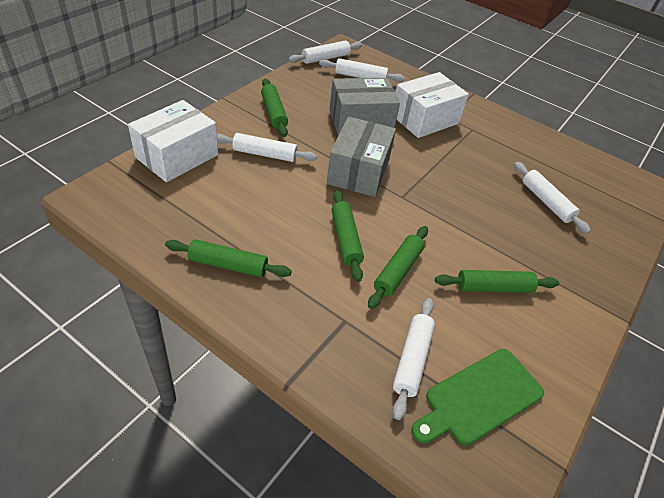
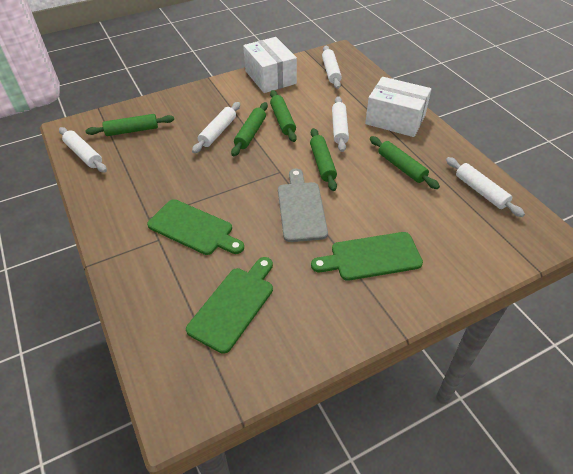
green cutting board: 1 -> 3
grey box: 2 -> 0
grey cutting board: 0 -> 1

